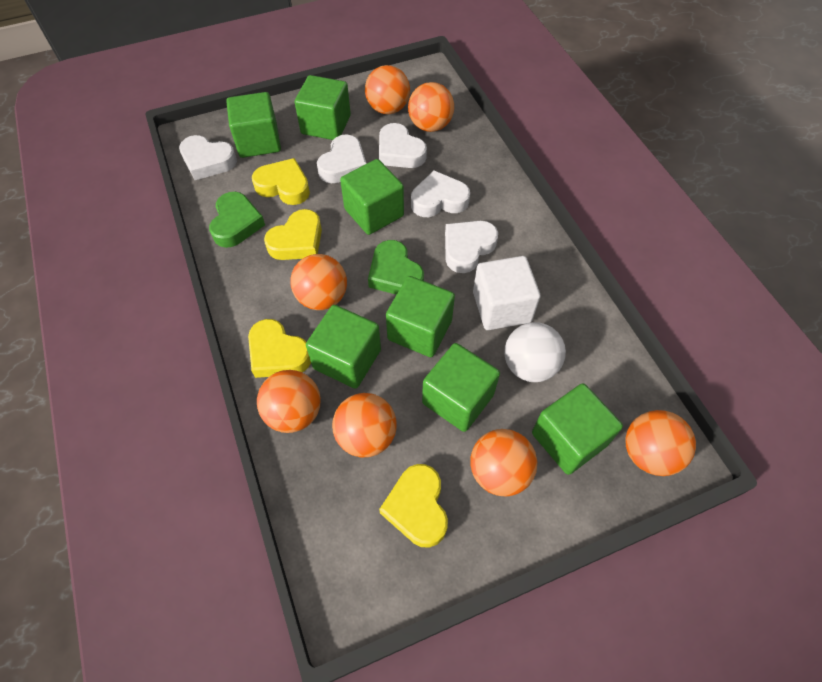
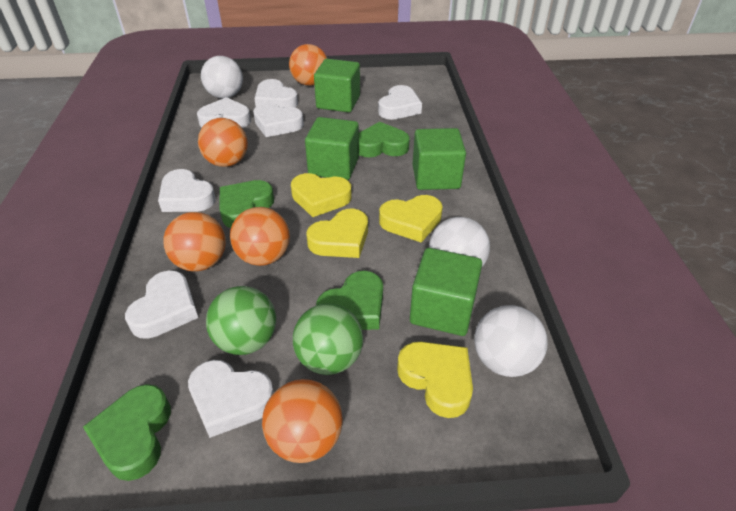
green ball: 0 -> 2
green cube: 7 -> 4
green heart: 2 -> 4
orange ball: 7 -> 5
white ball: 1 -> 3
white cube: 1 -> 0
white heart: 5 -> 7

